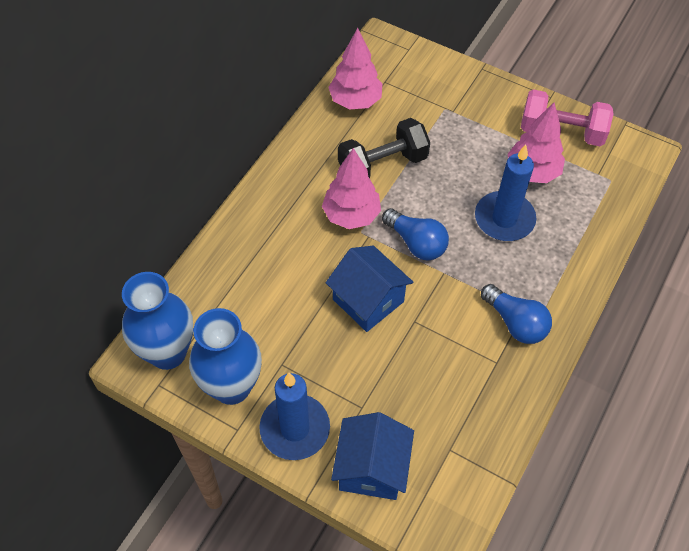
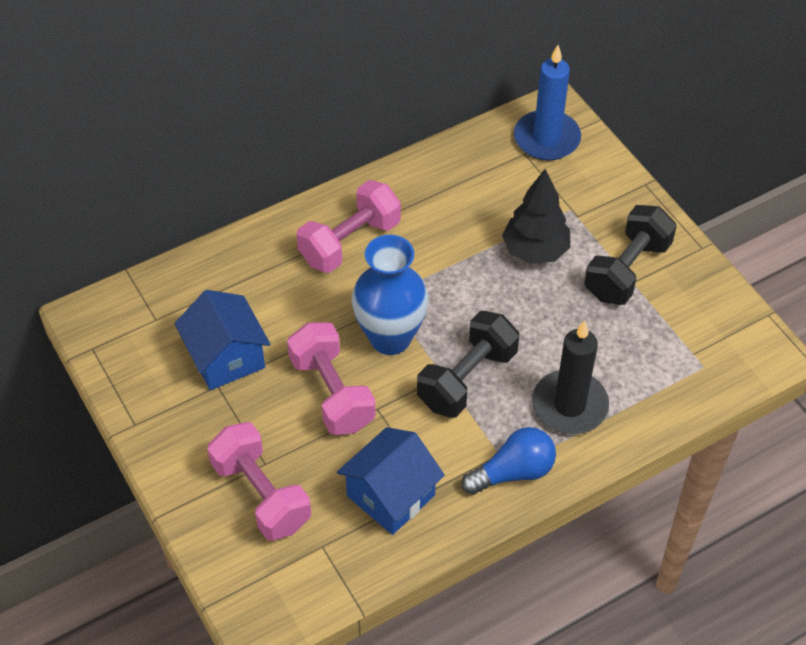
black candle: 0 -> 1
black dumbbell: 1 -> 2
black tree: 0 -> 1
blue candle: 2 -> 1
blue light bulb: 2 -> 1
blue vase: 2 -> 1
pink dumbbell: 1 -> 3
pink tree: 3 -> 0

